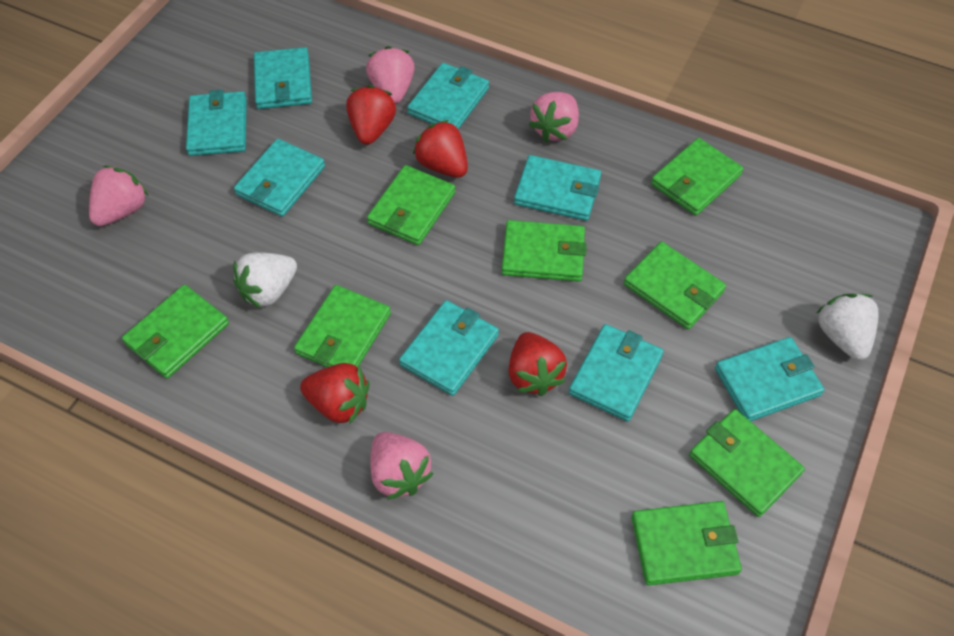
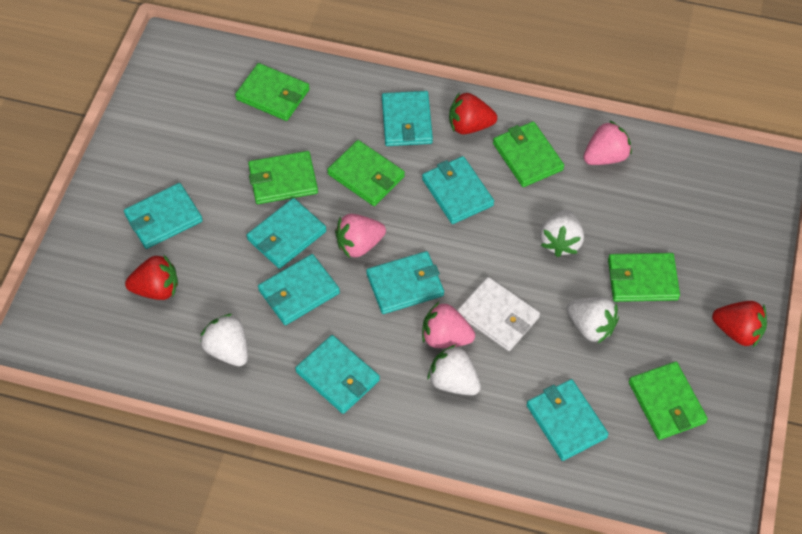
green wallet: 8 -> 6
pink strawberry: 4 -> 3
red strawberry: 4 -> 3
white strawberry: 2 -> 4
white wallet: 0 -> 1

